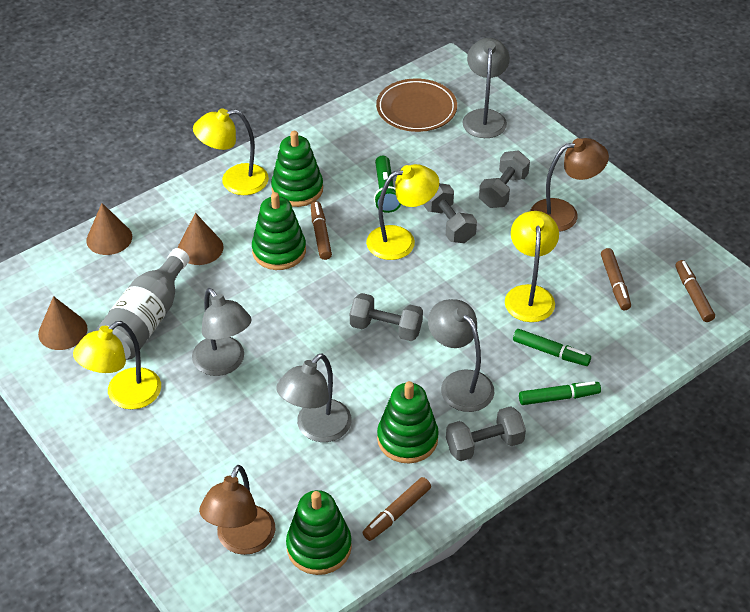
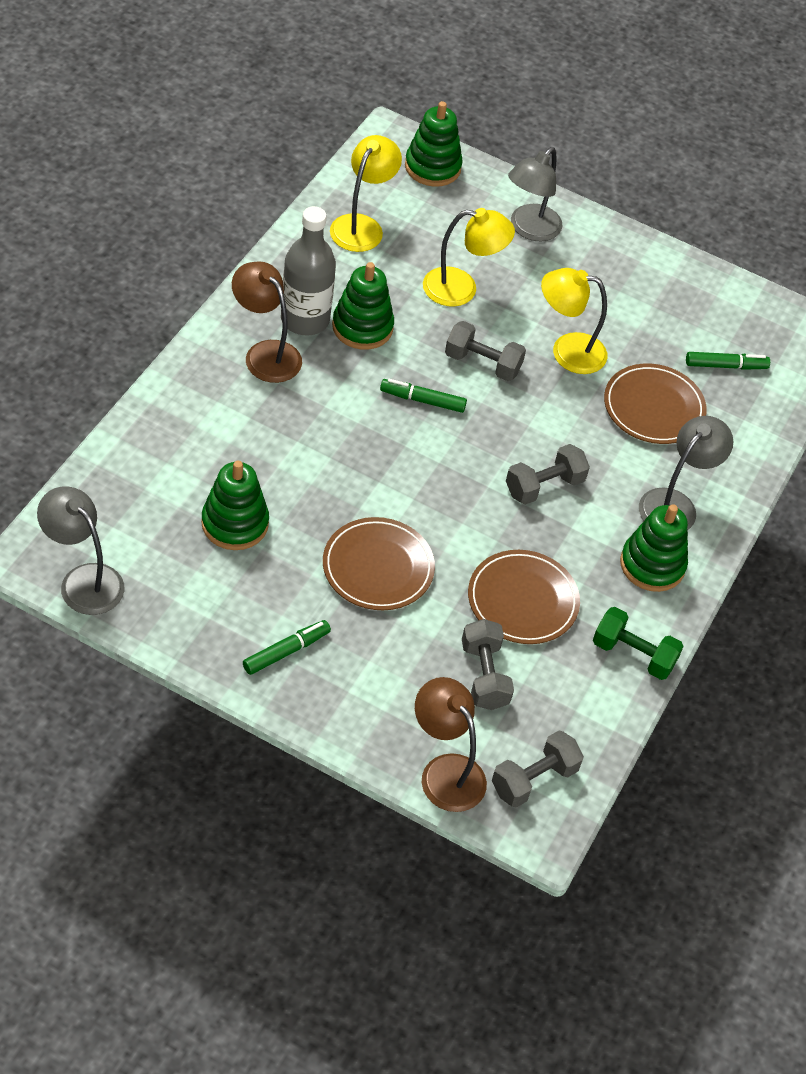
brown cone: 3 -> 0
brown marker: 4 -> 0
brown plate: 1 -> 3
green dumbbell: 0 -> 1
green flashlight: 1 -> 0
green marker: 2 -> 3
grey lamp: 4 -> 3
yellow lamp: 4 -> 3

